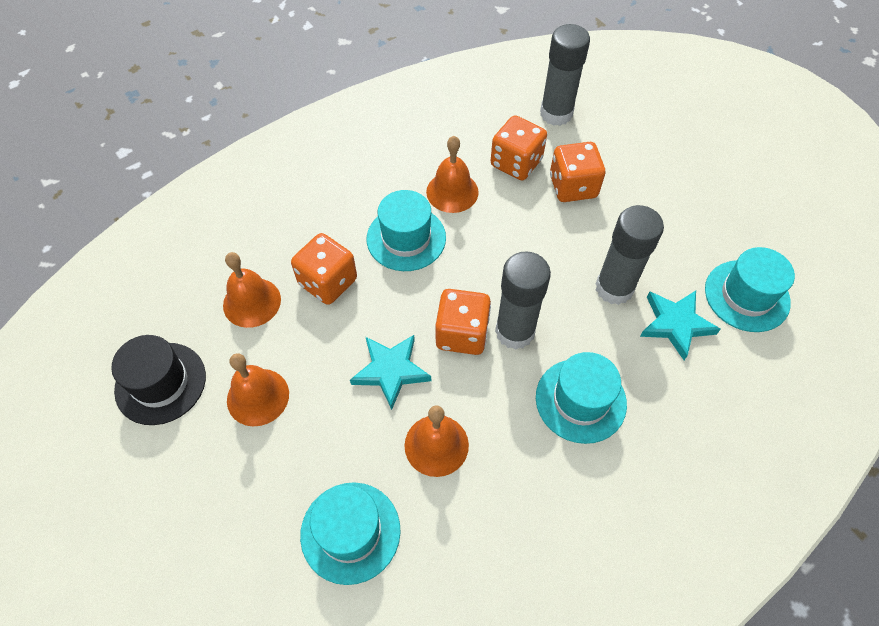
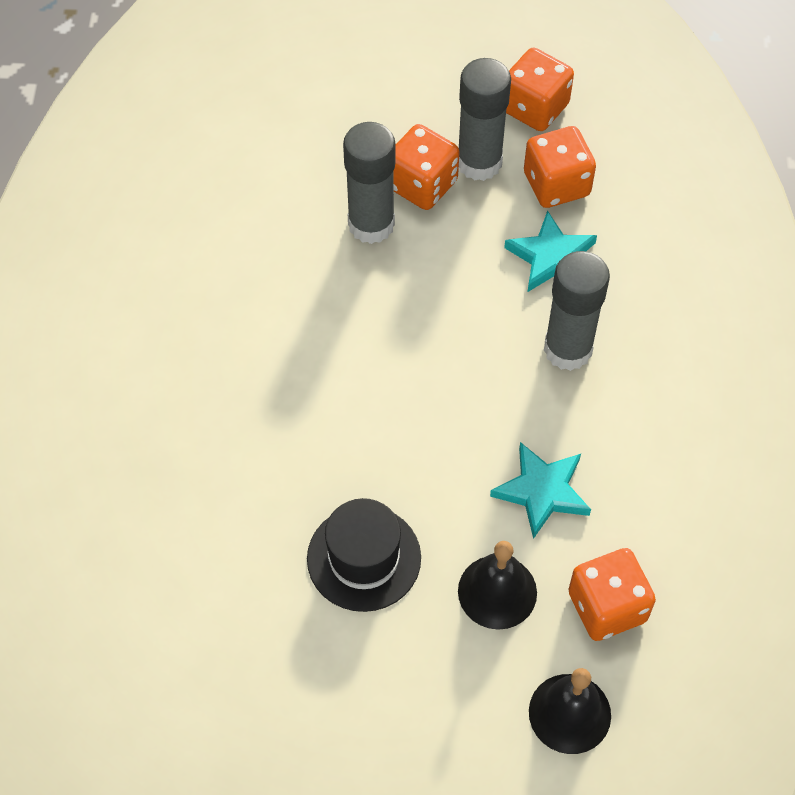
black bell: 0 -> 2
orange bell: 4 -> 0
turquoise hat: 4 -> 0

